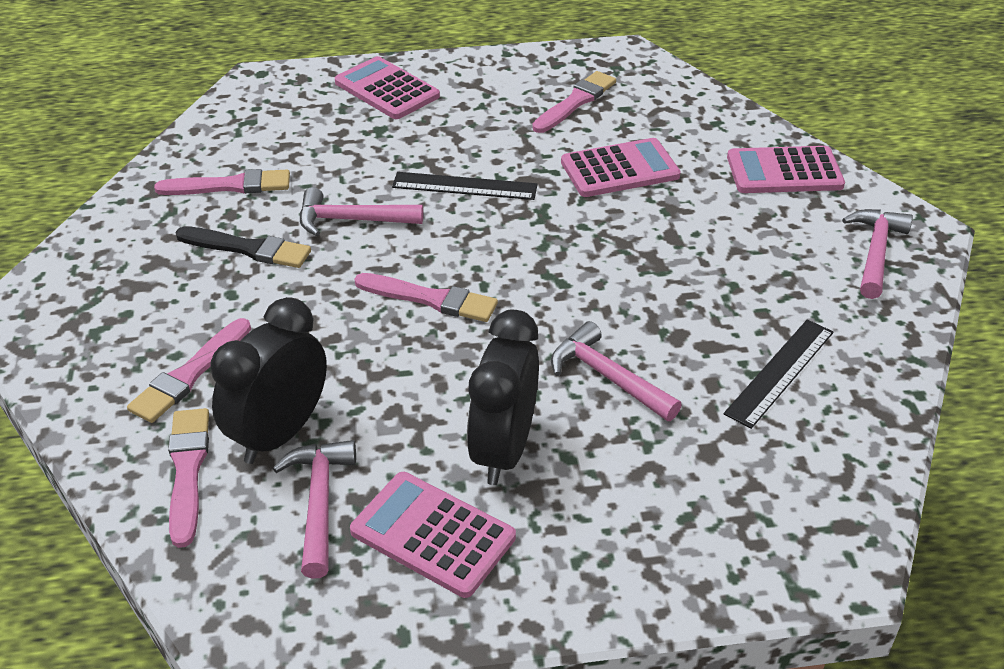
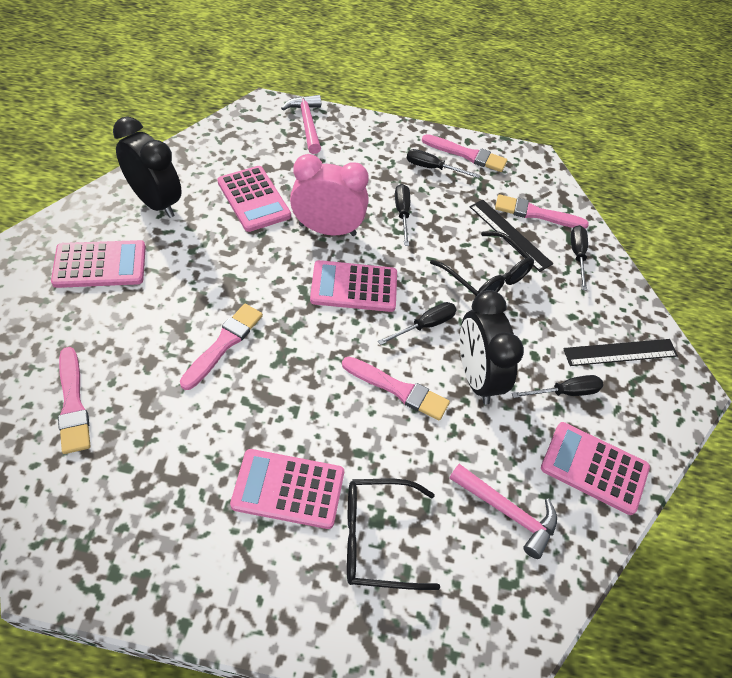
black brush: 1 -> 0
black glasses: 0 -> 2
black screwdriver: 0 -> 5
pink calculator: 4 -> 5
pink clock: 0 -> 1
pink hammer: 4 -> 2

